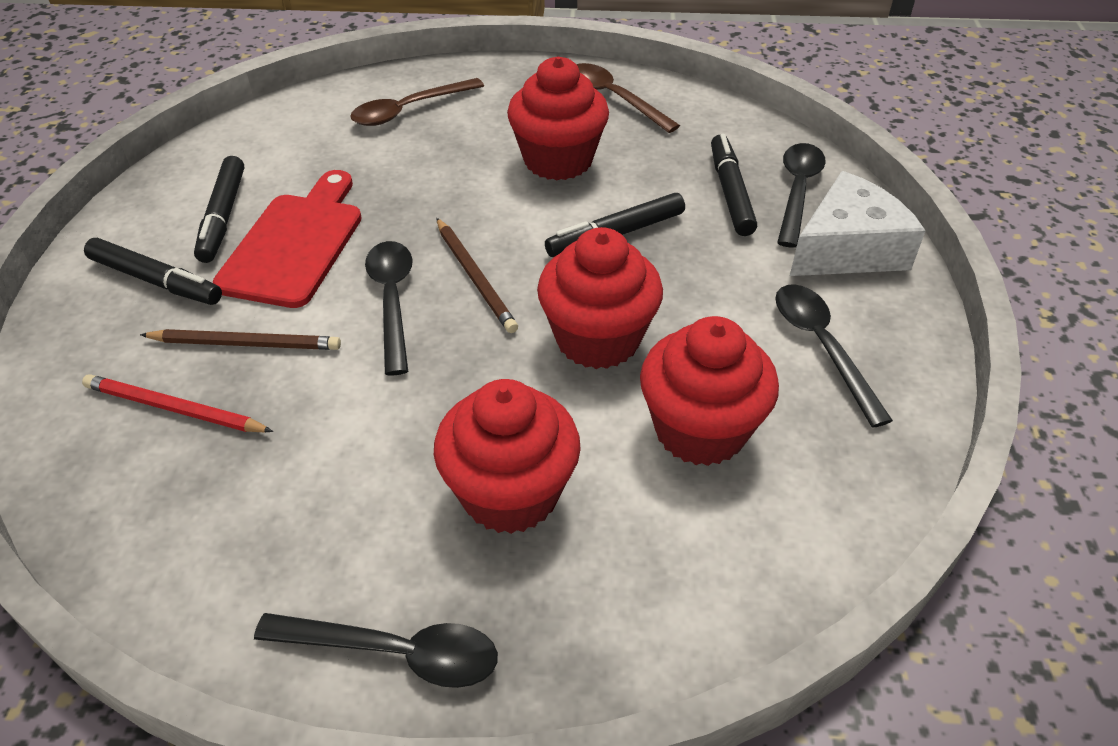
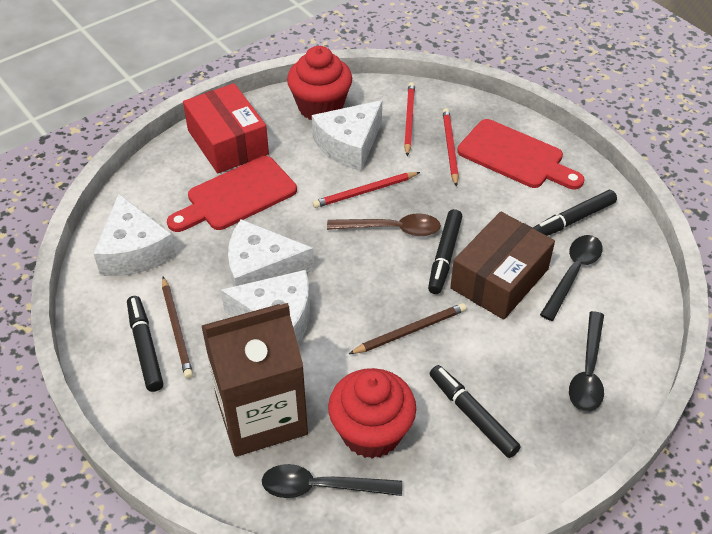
black spoon: 4 -> 3
brown box: 0 -> 1
brown carton: 0 -> 1
brown spoon: 2 -> 1
red box: 0 -> 1
red cupcake: 4 -> 2
red cutting board: 1 -> 2
red pencil: 1 -> 3
white cheese: 1 -> 4

